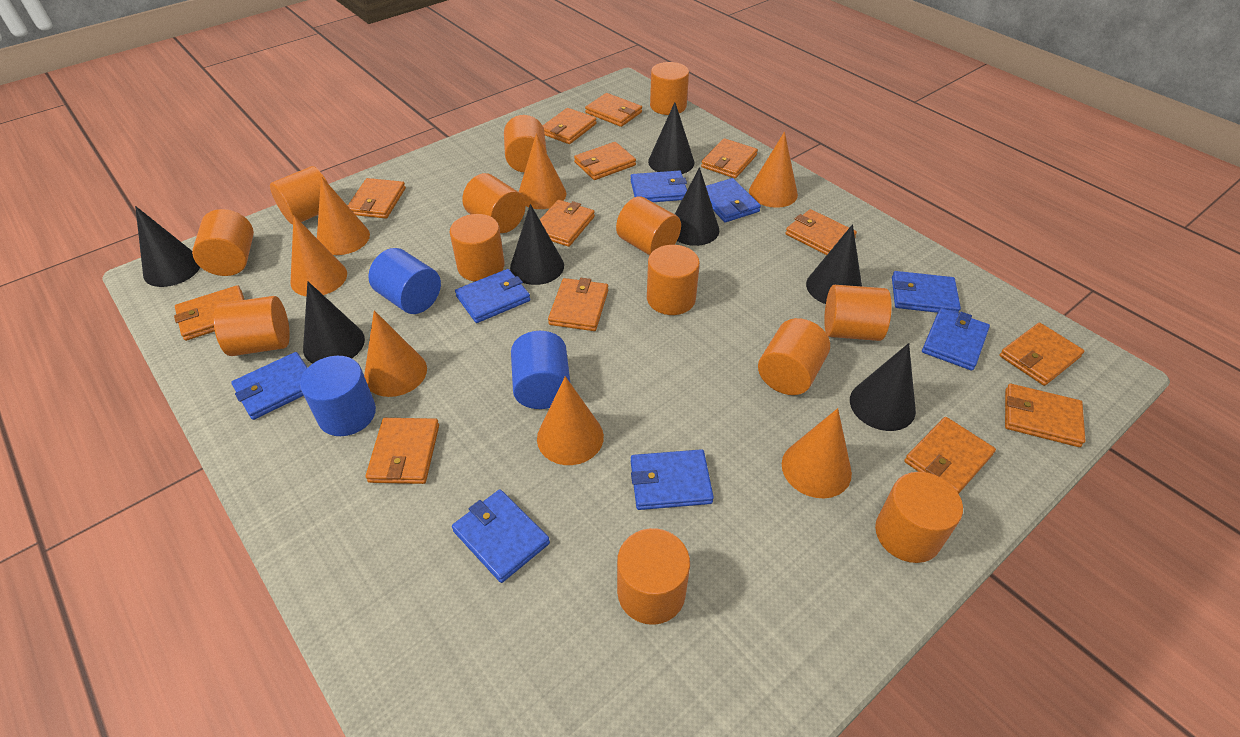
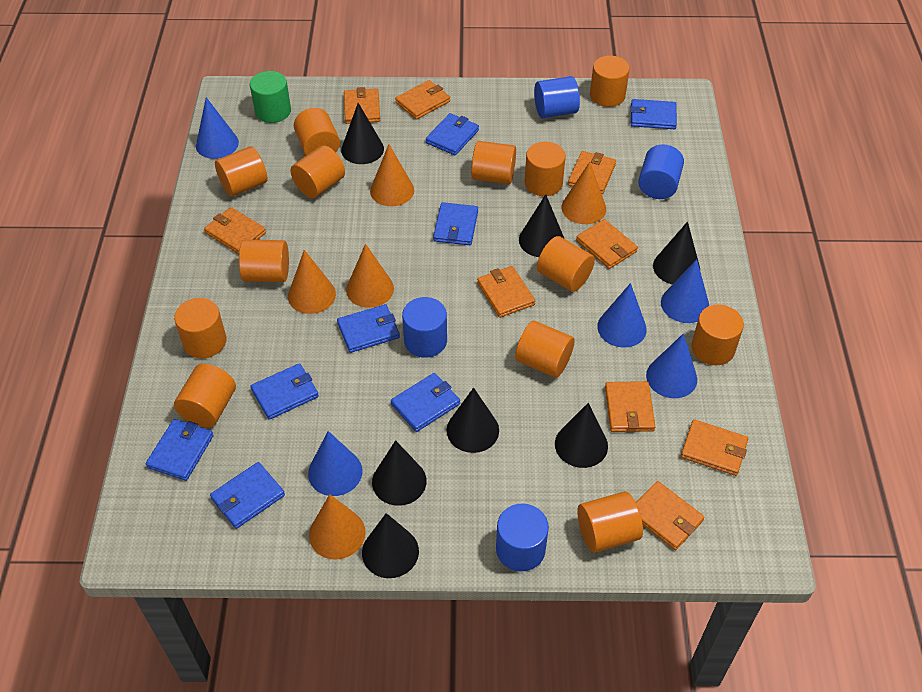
blue cone: 0 -> 5
blue cylinder: 3 -> 4
green cylinder: 0 -> 1
orange cone: 7 -> 5
orange wallet: 13 -> 9

